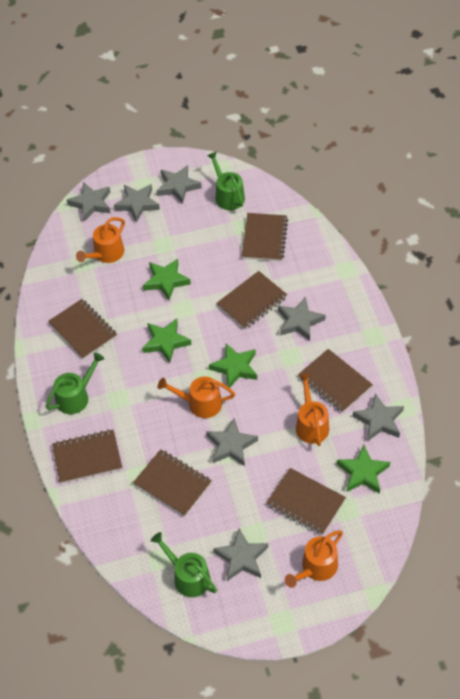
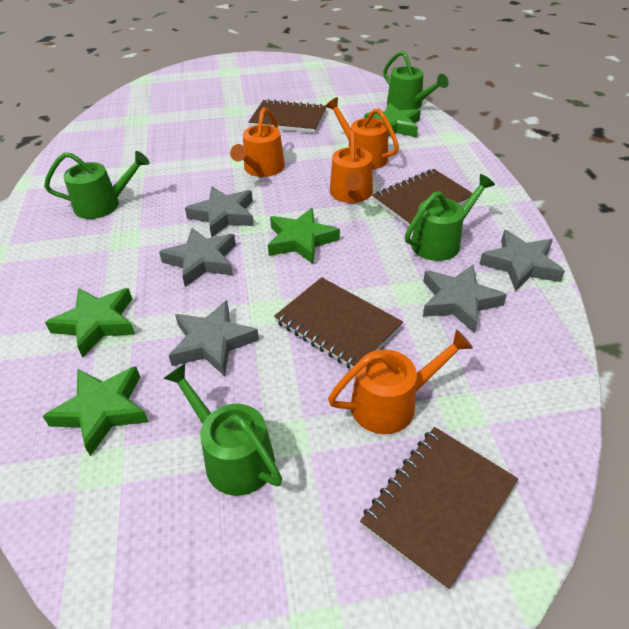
brown notebook: 7 -> 4
green watering can: 3 -> 4
grey star: 7 -> 5

